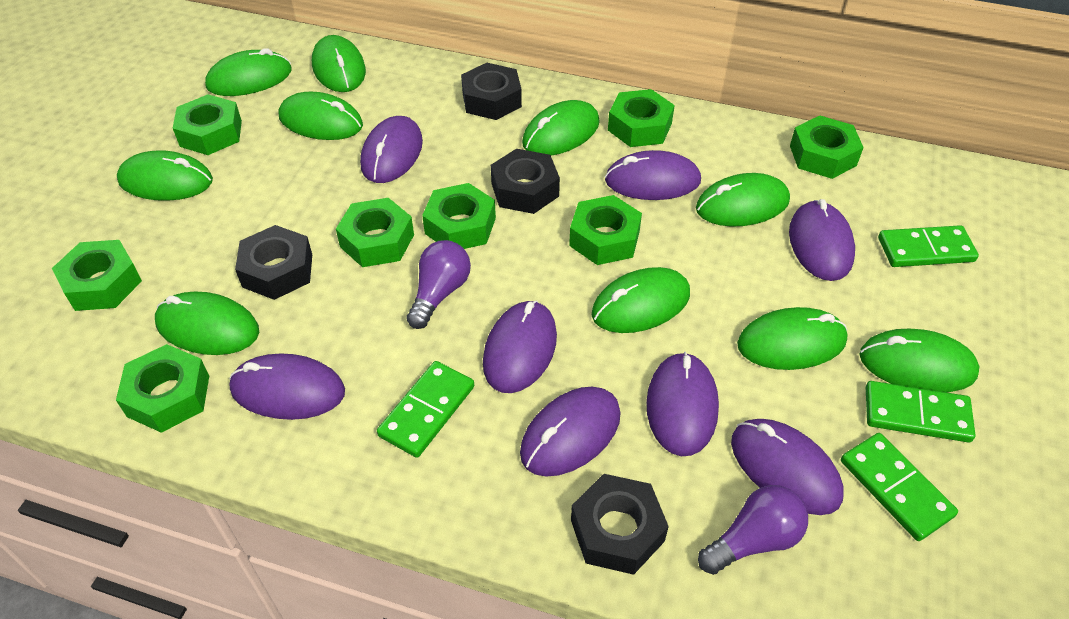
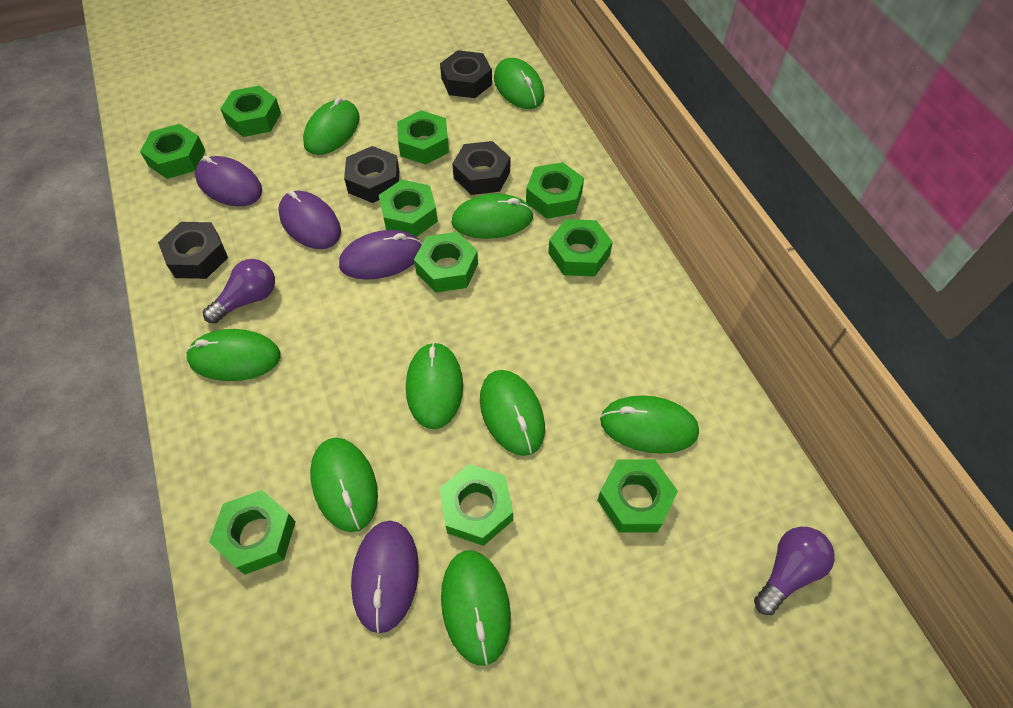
green domino: 4 -> 0
green mouse: 10 -> 9
green nut: 8 -> 10
purple mouse: 8 -> 4

